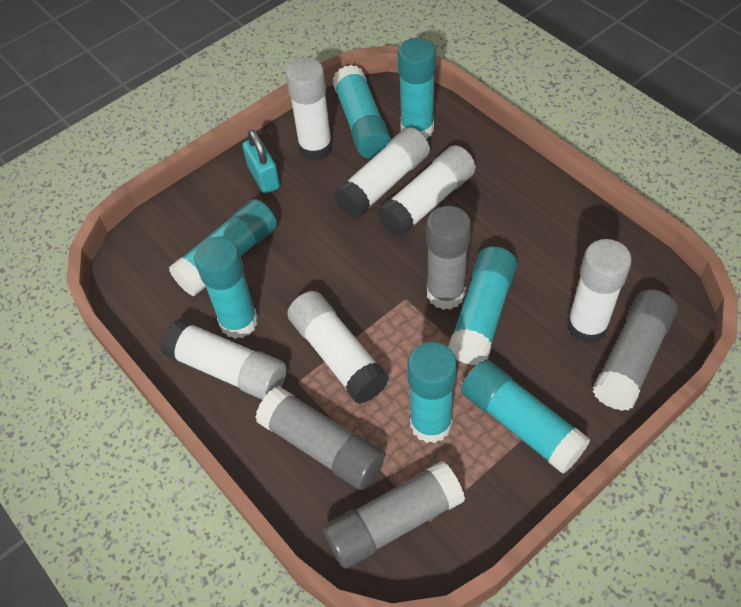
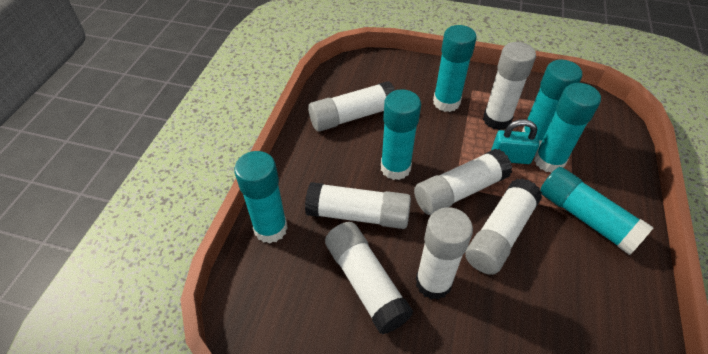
grey glue stick: 4 -> 0
turquoise glue stick: 7 -> 6
white glue stick: 6 -> 7

